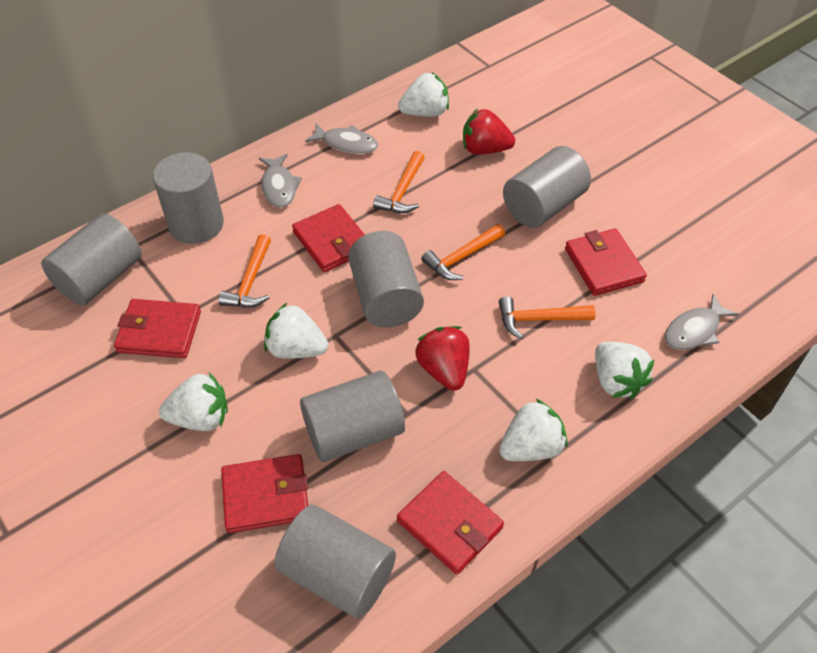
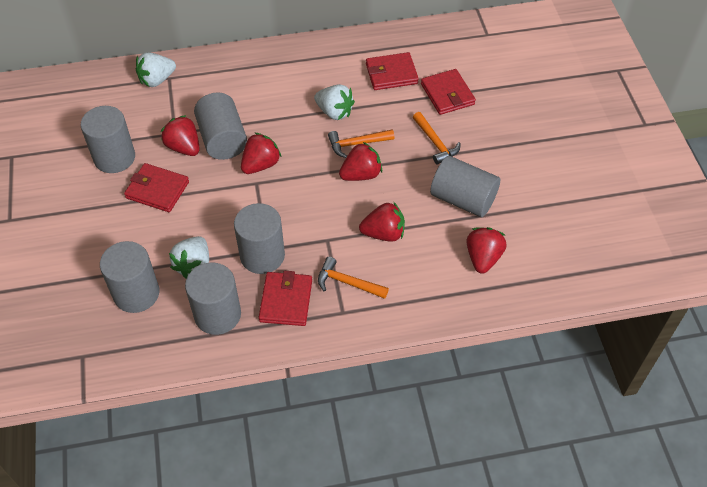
grey fish: 3 -> 0
orange hammer: 4 -> 3
red strawberry: 2 -> 5
red wallet: 5 -> 4
white strawberry: 5 -> 3

